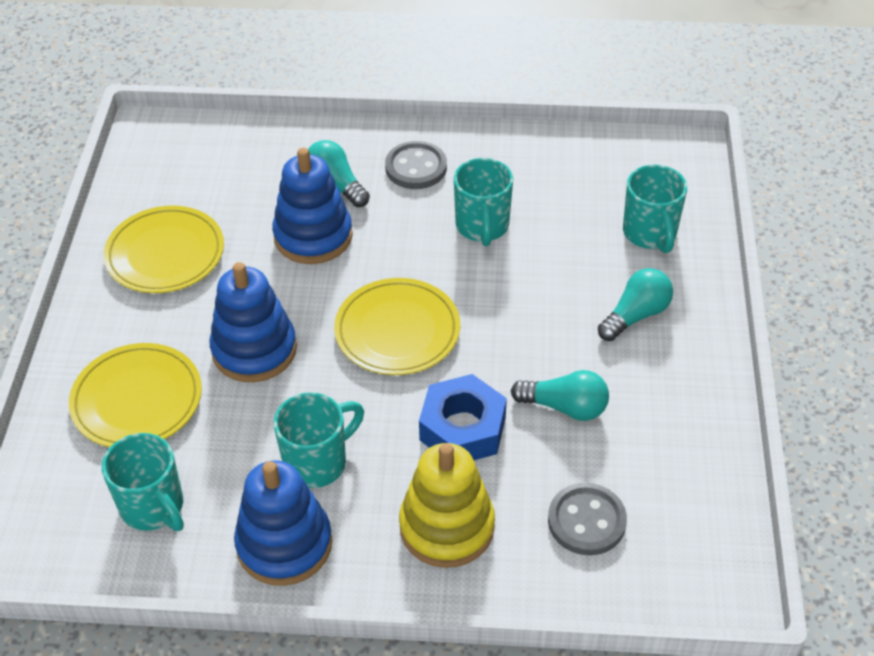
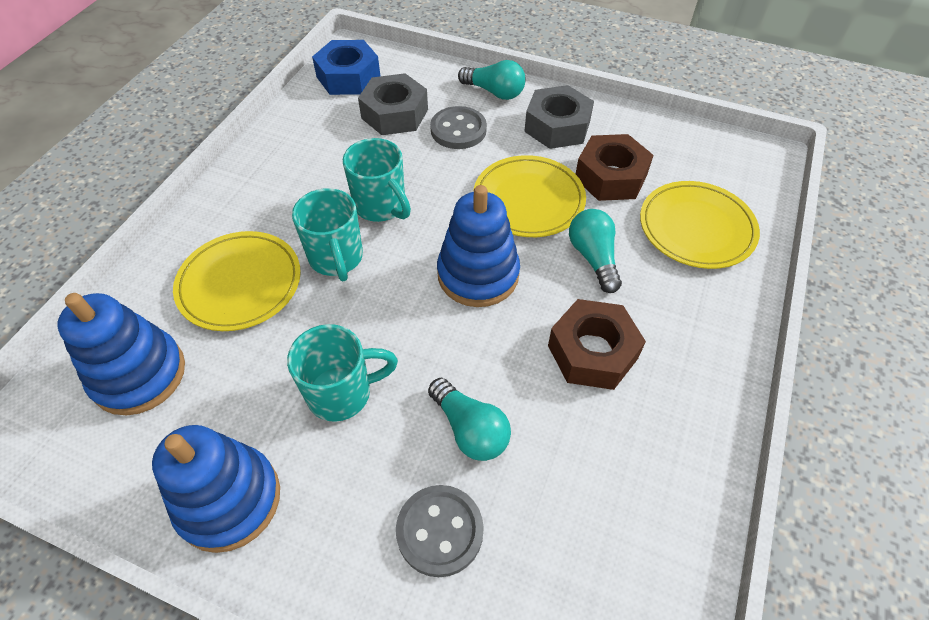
brown nut: 0 -> 2
grey nut: 0 -> 2
turquoise mug: 4 -> 3
yellow stacking toy: 1 -> 0

